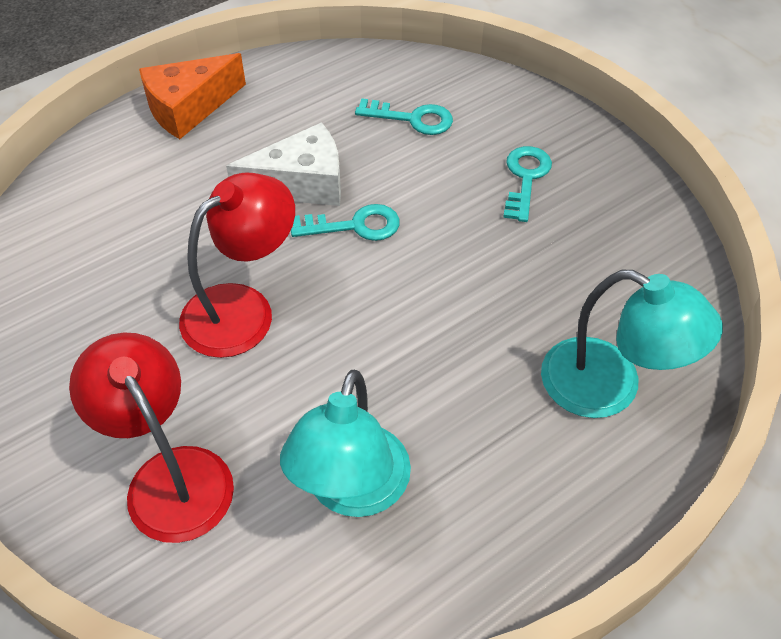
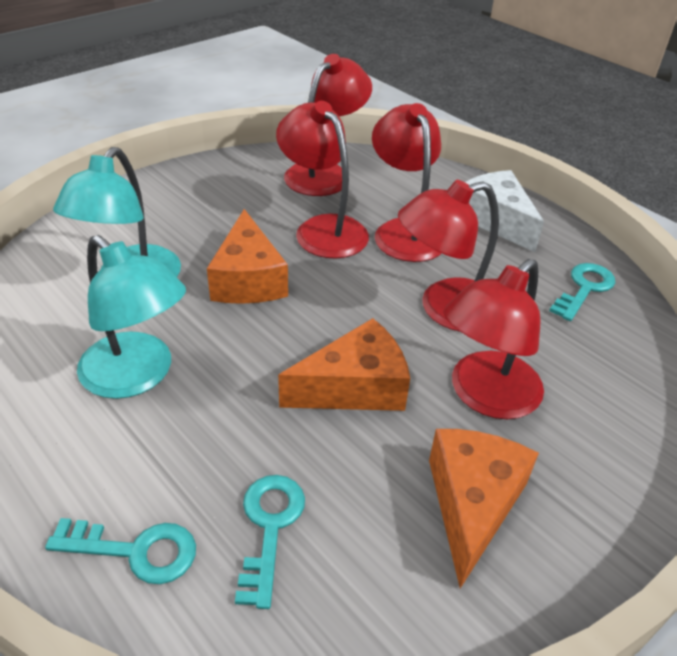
orange cheese: 1 -> 3
red lamp: 2 -> 5

